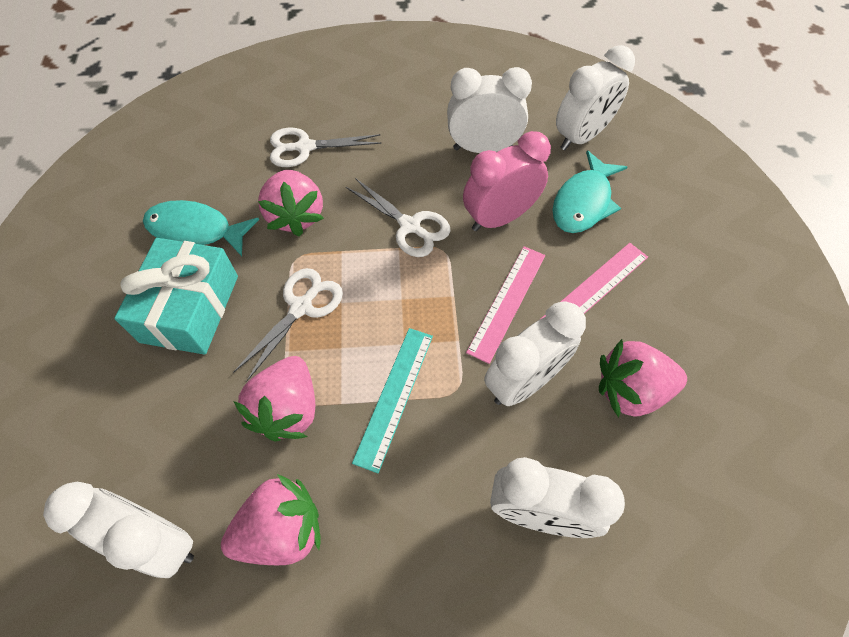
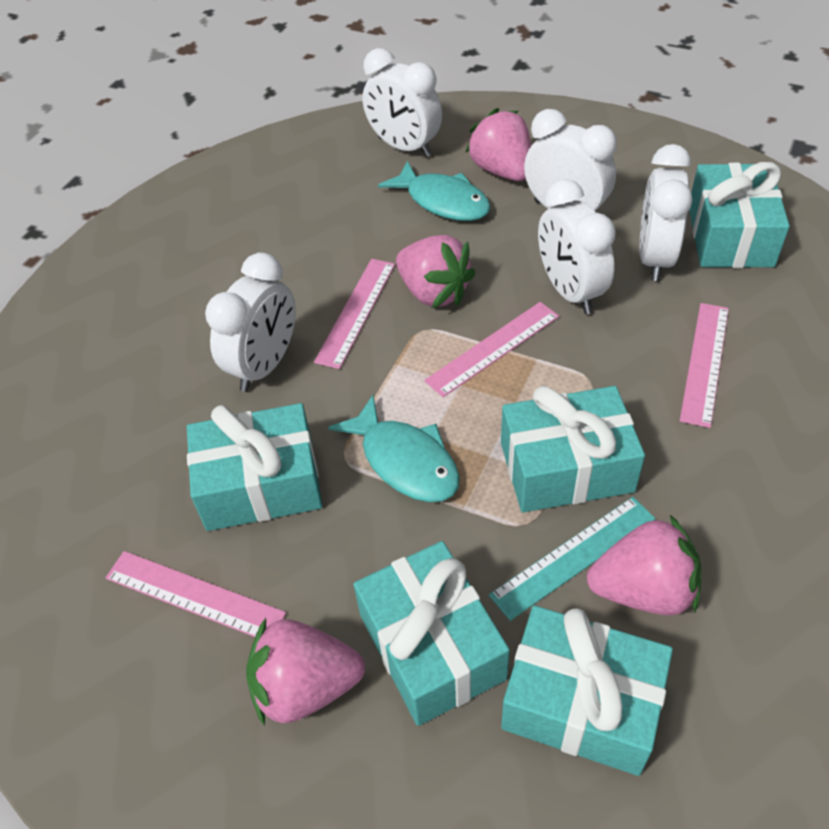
pink clock: 1 -> 0
pink ruler: 2 -> 4
turquoise gift: 1 -> 5
white scissors: 3 -> 0

